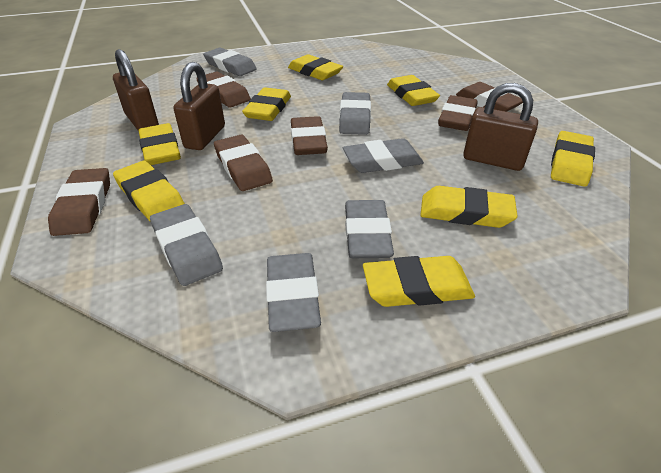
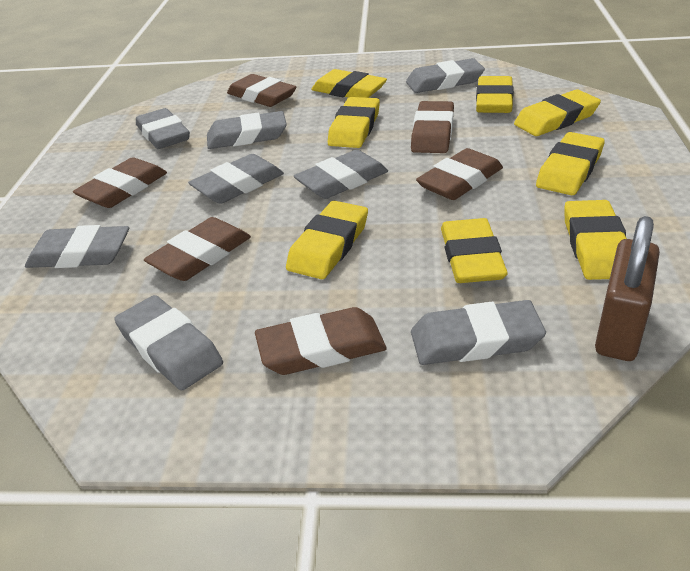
brown padlock: 3 -> 1
grey eraser: 6 -> 8

